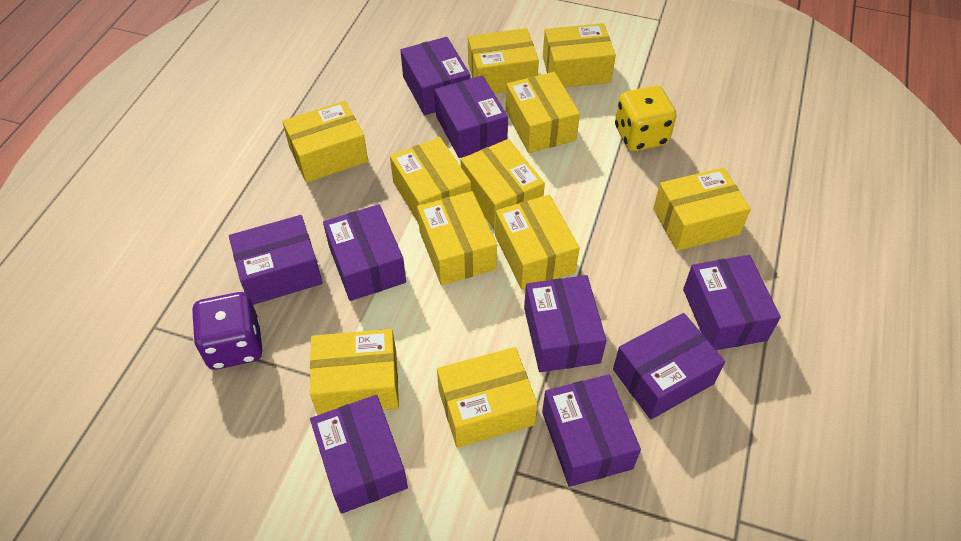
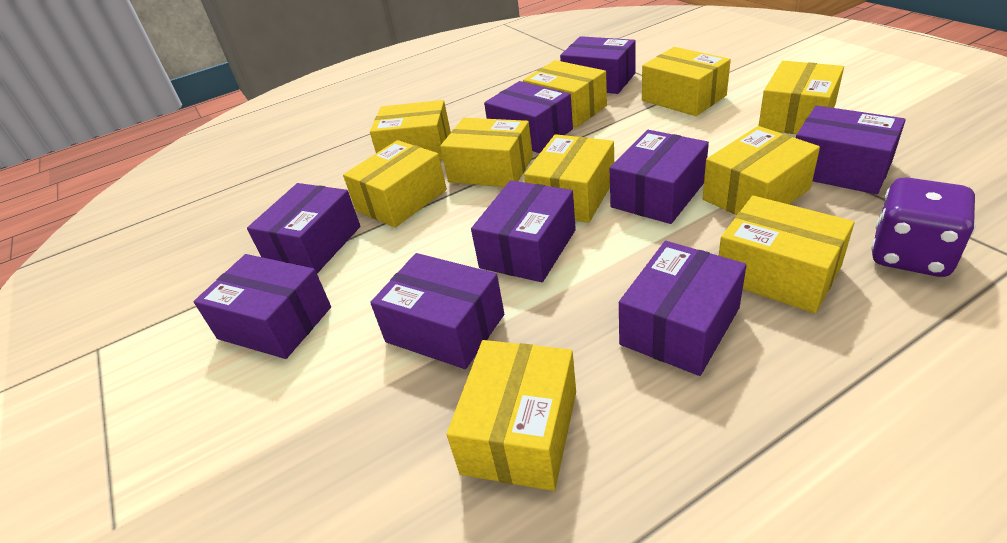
yellow box: 11 -> 10
yellow dice: 1 -> 0

